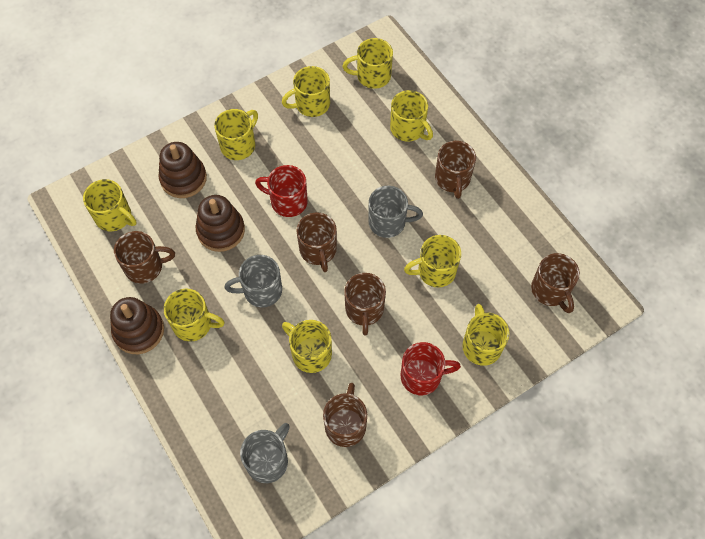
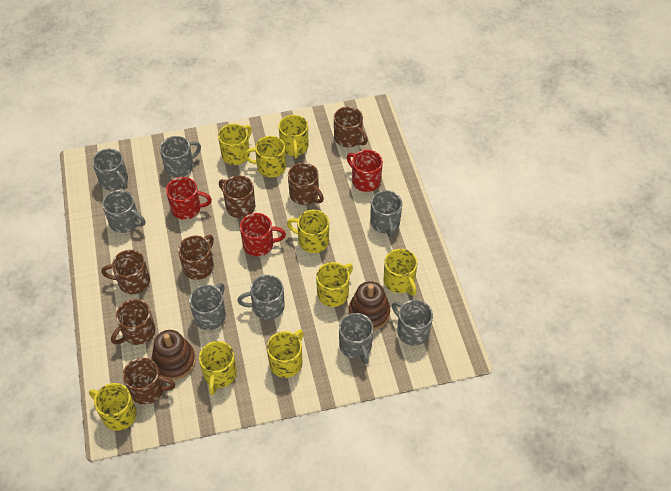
brown mug: 6 -> 7
brown stacking toy: 3 -> 2
grey mug: 3 -> 8
red mug: 2 -> 3

